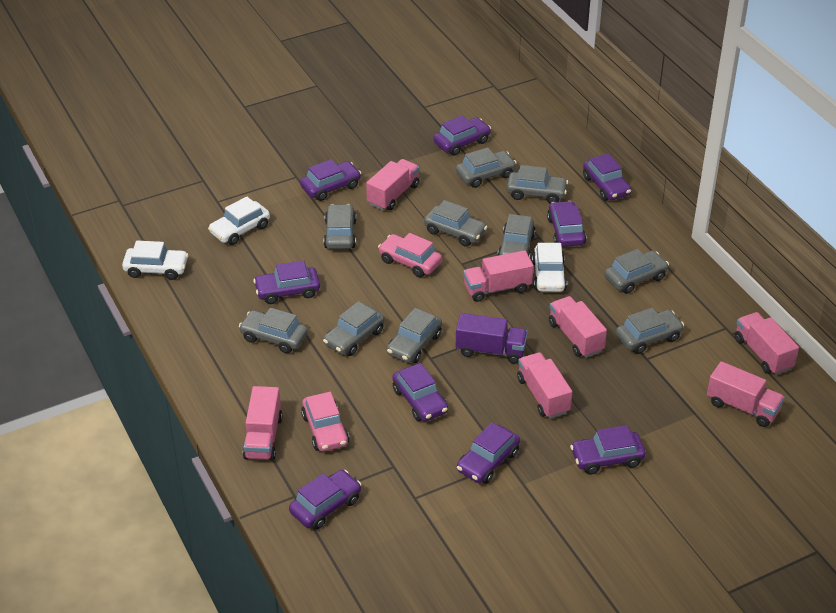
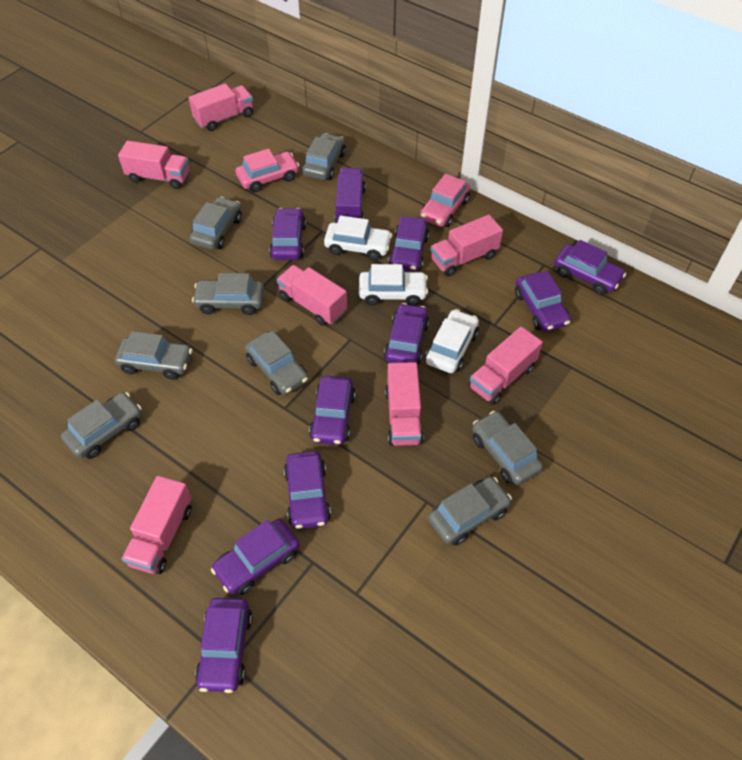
grey car: 10 -> 8

